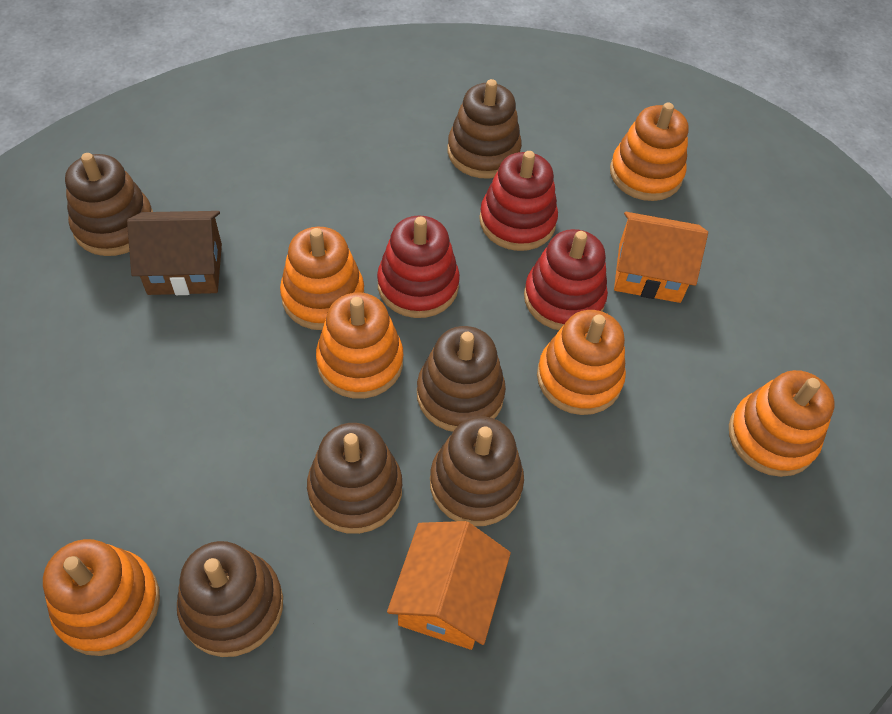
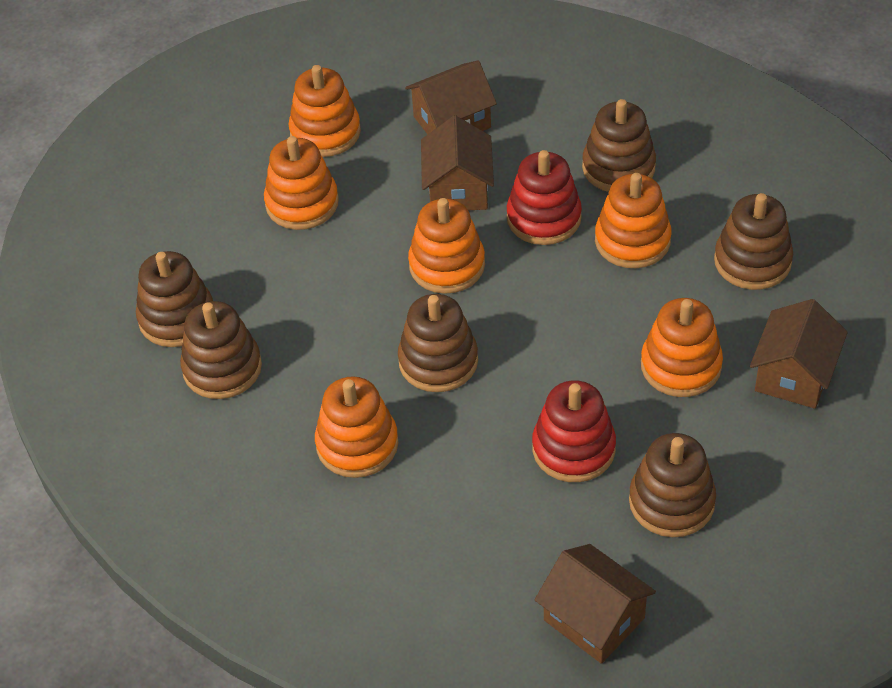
brown house: 1 -> 4
orange house: 2 -> 0
red stacking toy: 3 -> 2

